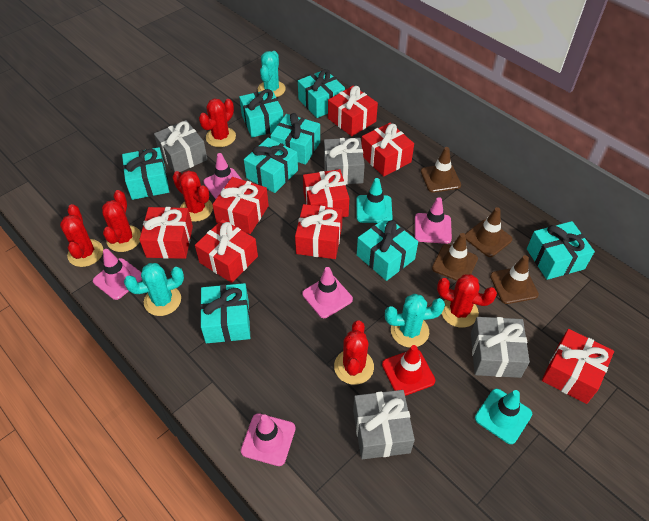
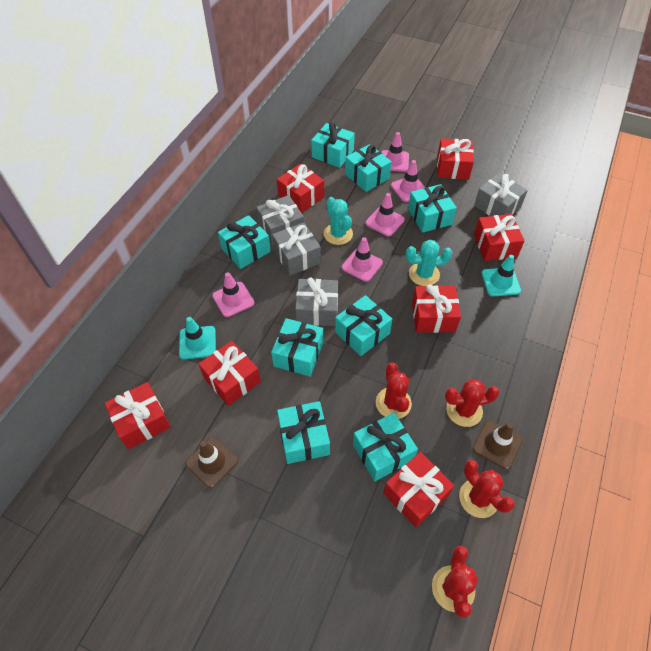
brown traffic cone: 4 -> 2
red cactus: 6 -> 4
red gift: 8 -> 7
red traffic cone: 1 -> 0
turquoise cactus: 3 -> 2

